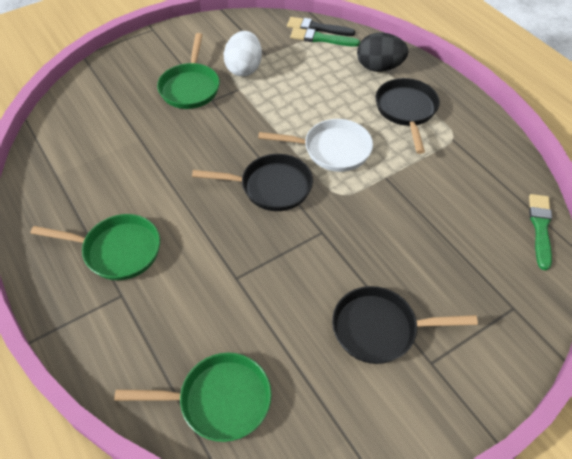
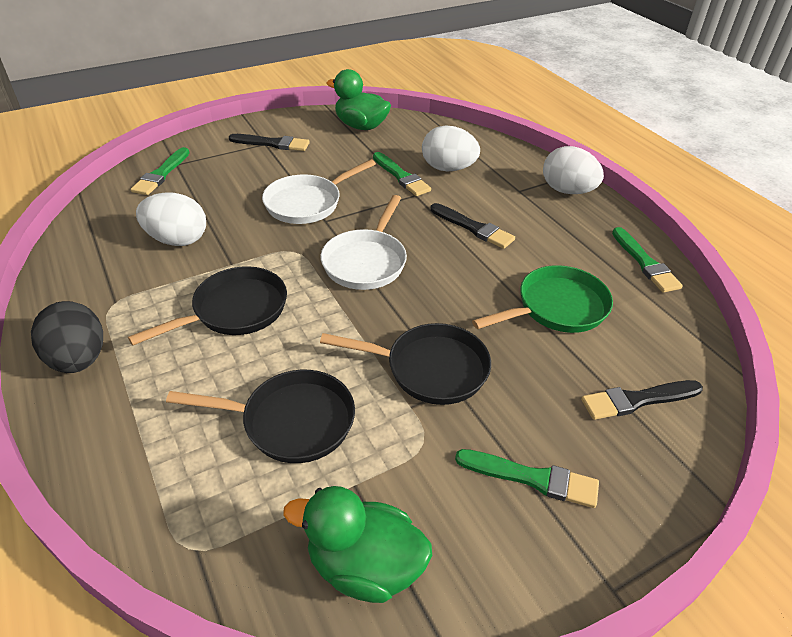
black brush: 1 -> 3
green brush: 2 -> 4
green duck: 0 -> 2
green pan: 3 -> 1
white egg: 1 -> 3
white pan: 1 -> 2

